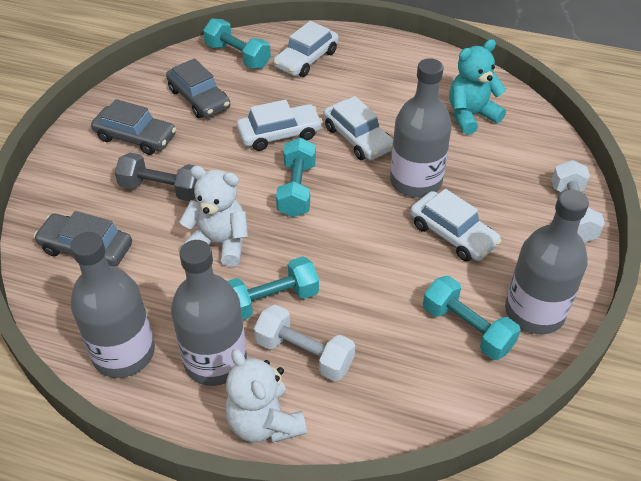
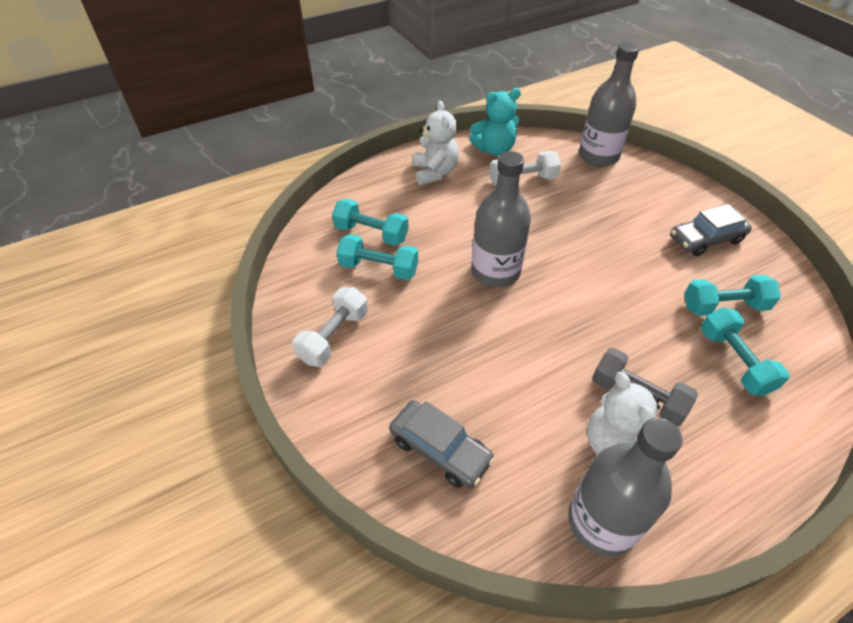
grey bottle: 4 -> 3
grey car: 3 -> 2
white car: 4 -> 0

